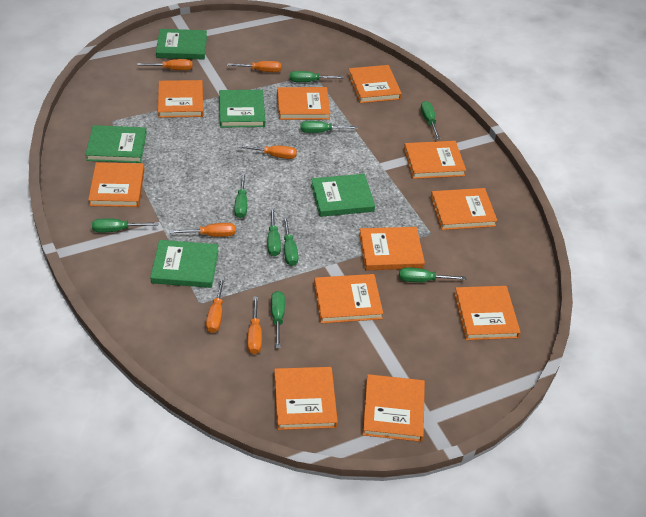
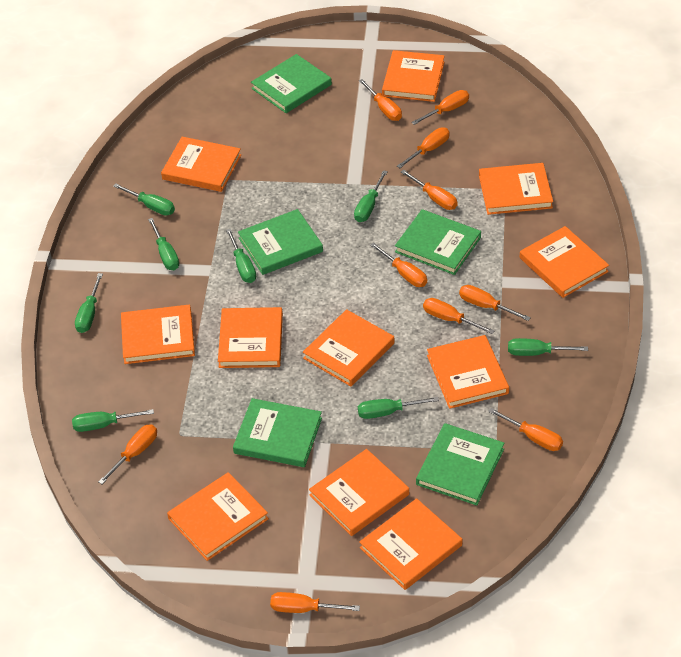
green screwdriver: 9 -> 8
orange screwdriver: 6 -> 10

